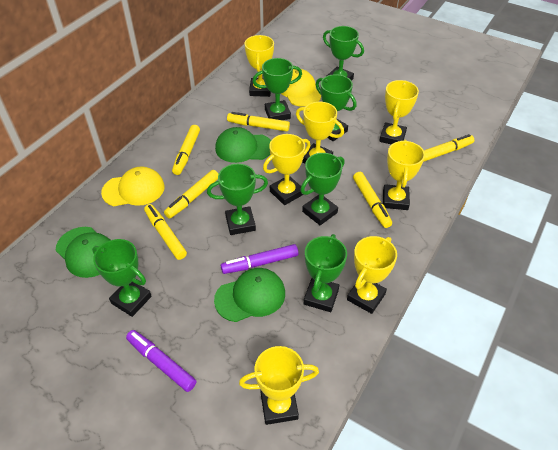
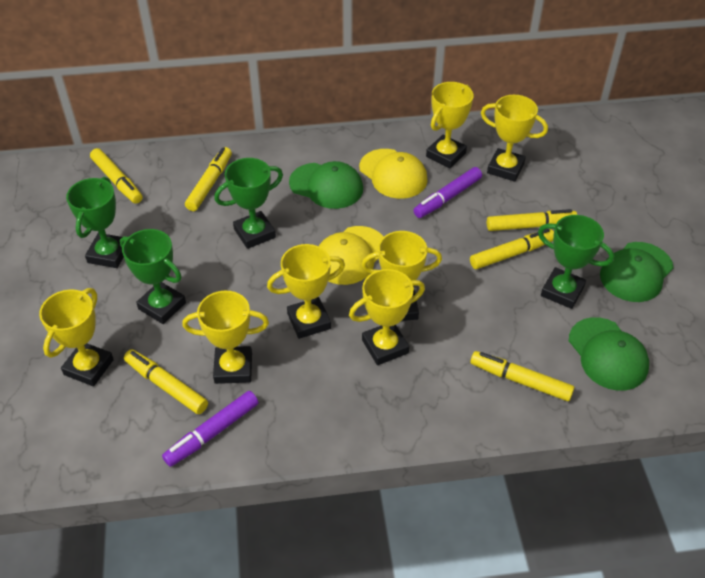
green trophy: 7 -> 4

